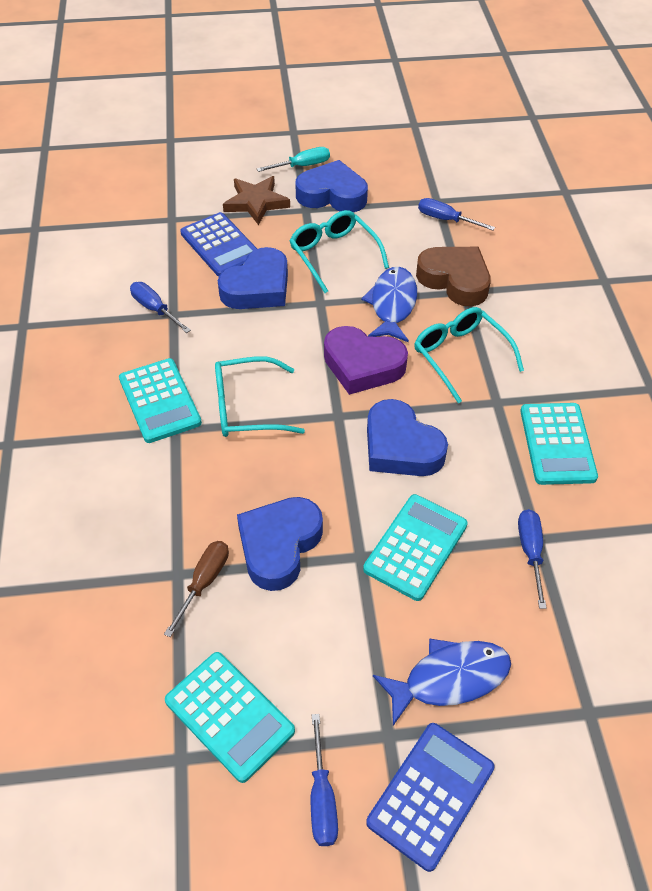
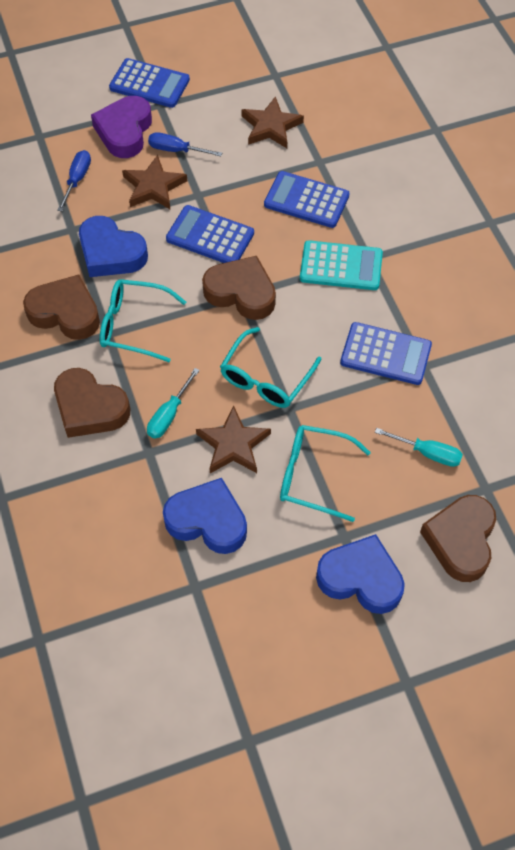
blue calculator: 2 -> 4
blue fish: 2 -> 0
blue heart: 4 -> 3
blue screwdriver: 4 -> 2
brown heart: 1 -> 4
brown screwdriver: 1 -> 0
brown star: 1 -> 3
turquoise calculator: 4 -> 1
turquoise screwdriver: 1 -> 2

